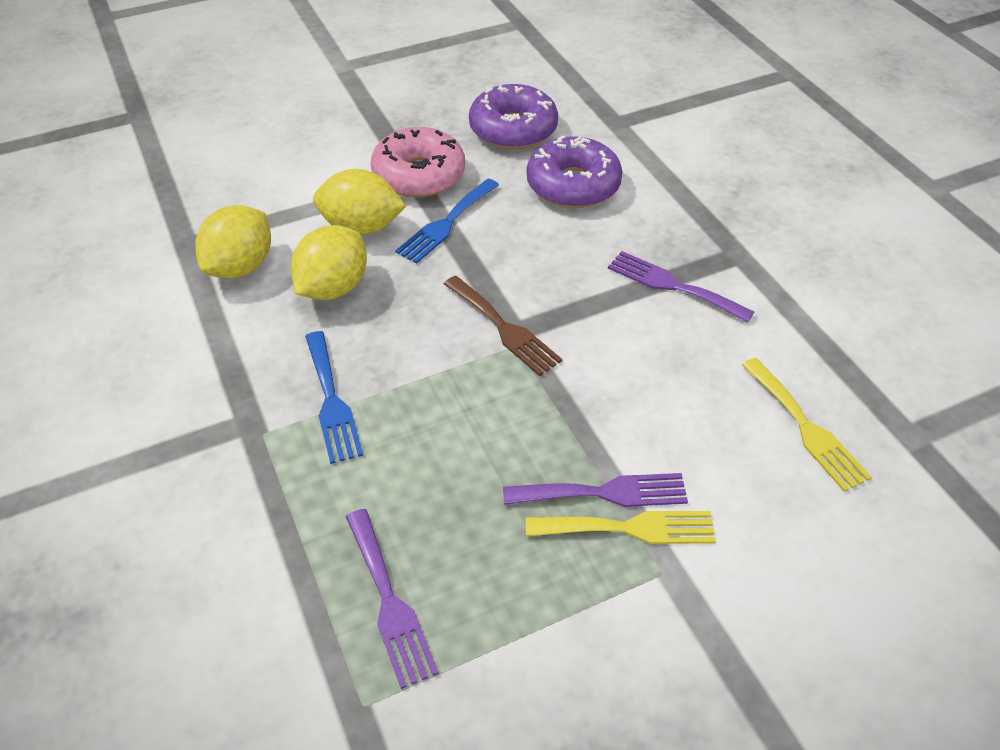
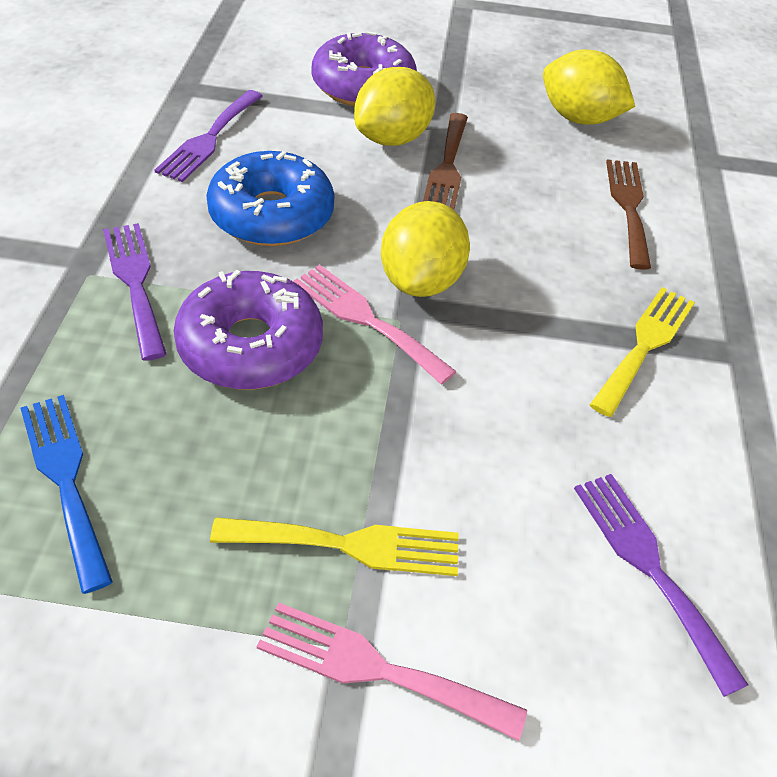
blue donut: 0 -> 1
blue fork: 2 -> 1
brown fork: 1 -> 2
pink donut: 1 -> 0
pink fork: 0 -> 2

